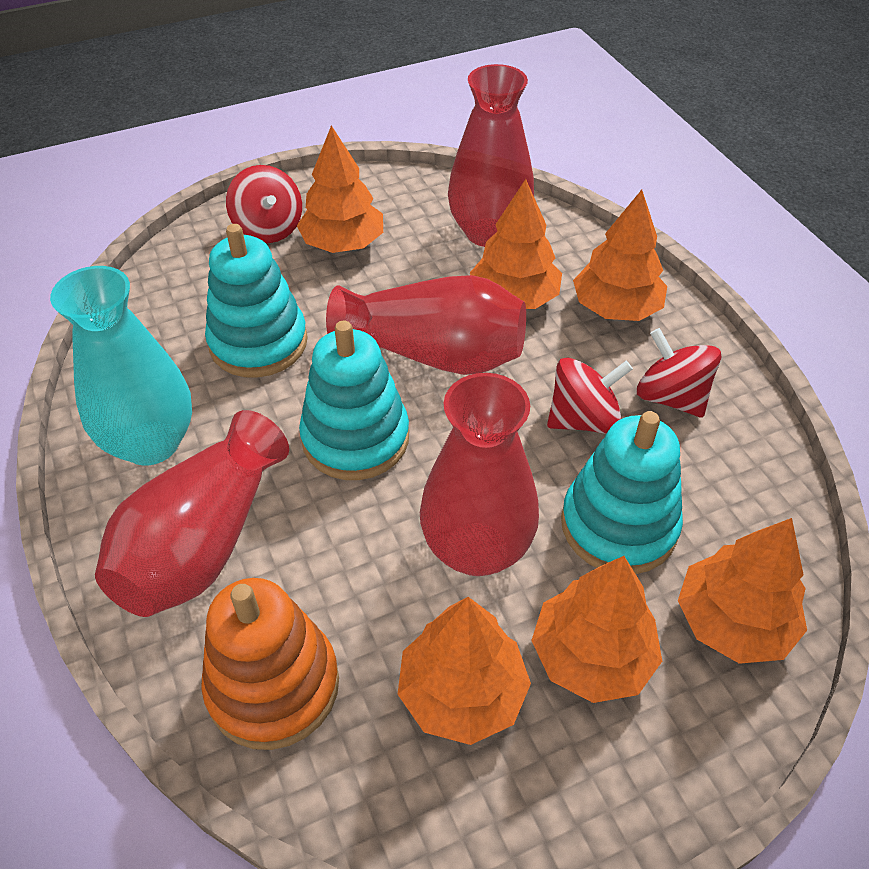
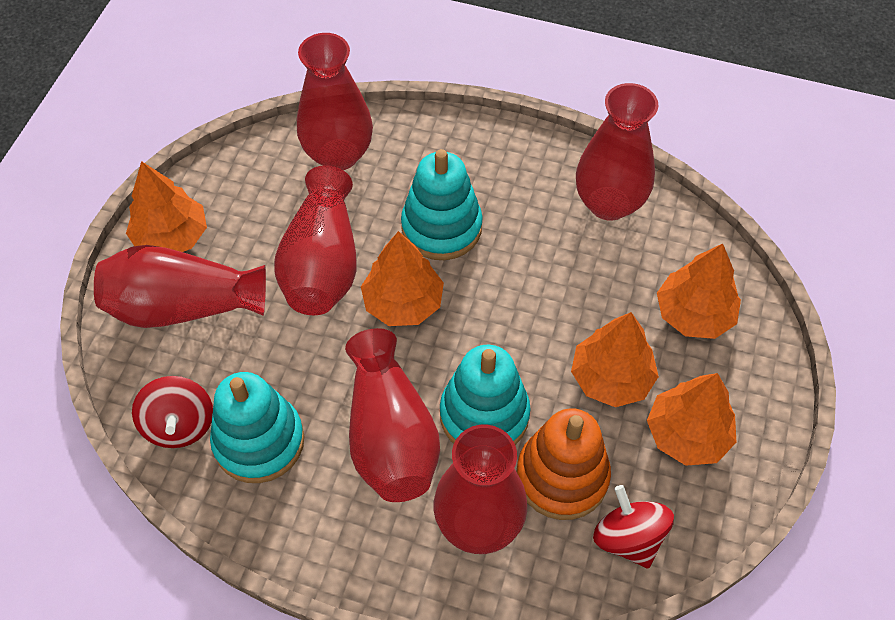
orange tree: 6 -> 5
red spinning top: 3 -> 2
red vase: 4 -> 6
turquoise vase: 1 -> 0

